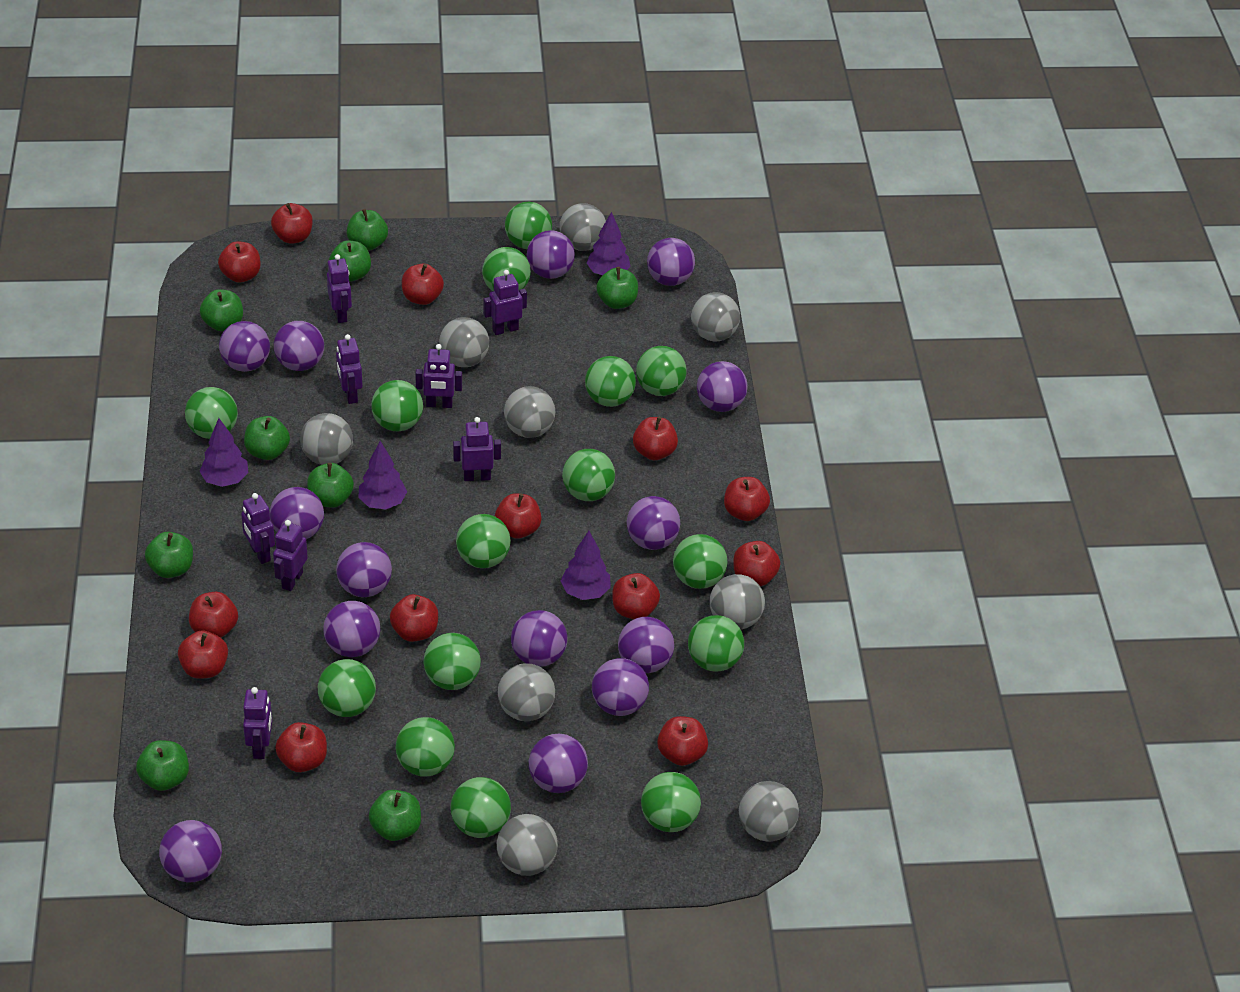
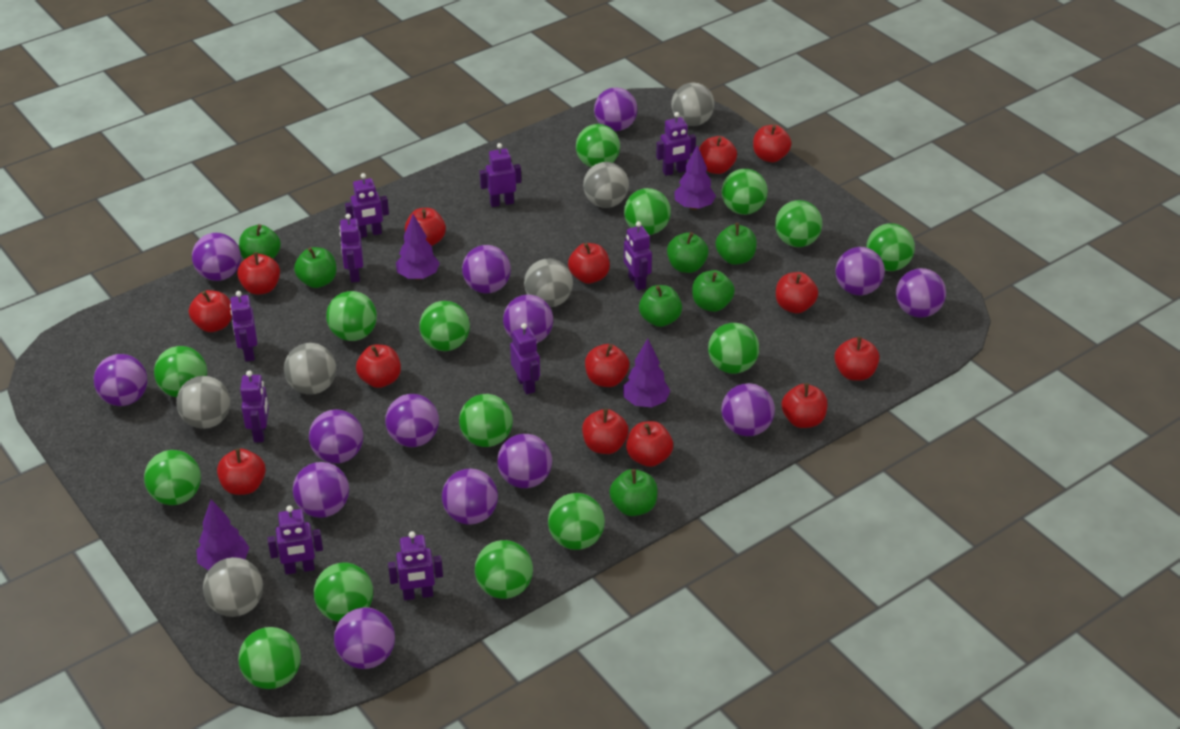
green apple: 9 -> 7
grey ball: 9 -> 6
purple robot: 8 -> 10
red apple: 13 -> 14

